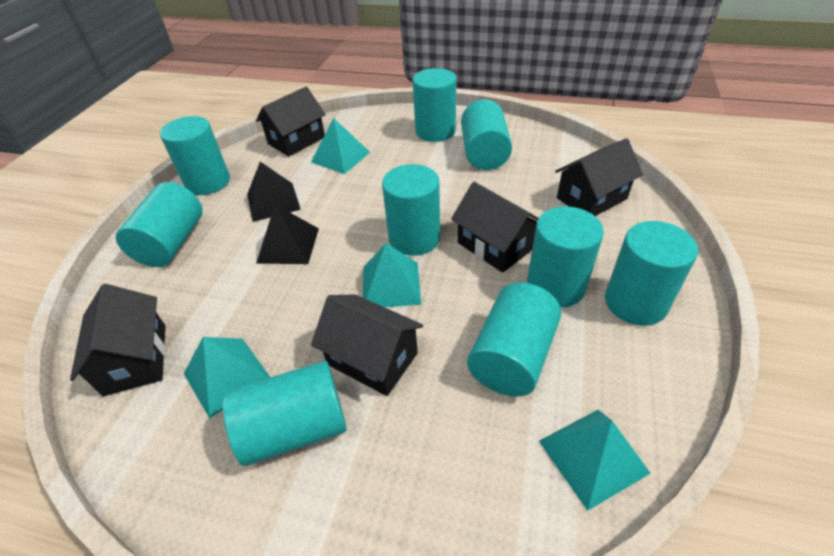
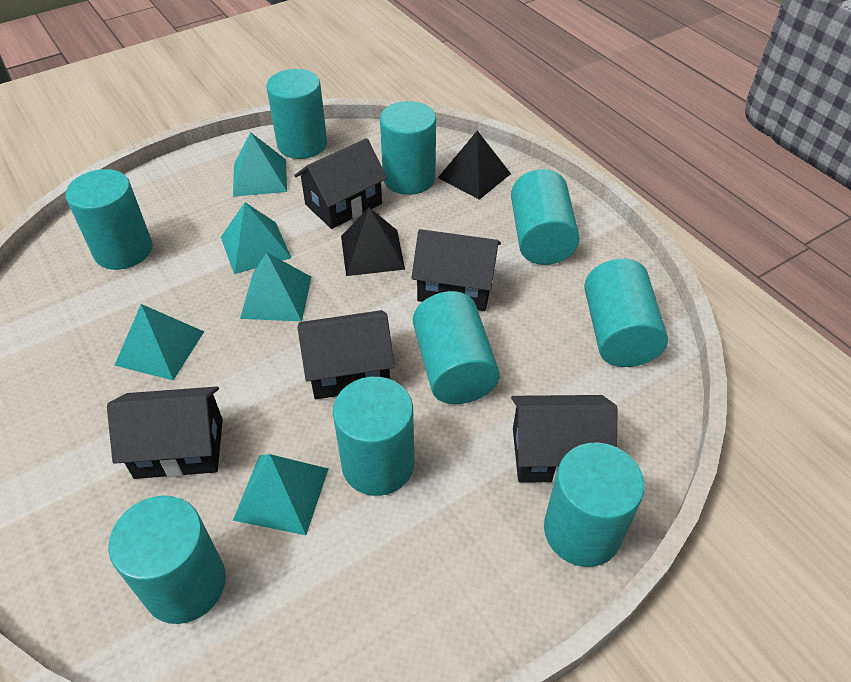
turquoise pyramid: 4 -> 5

